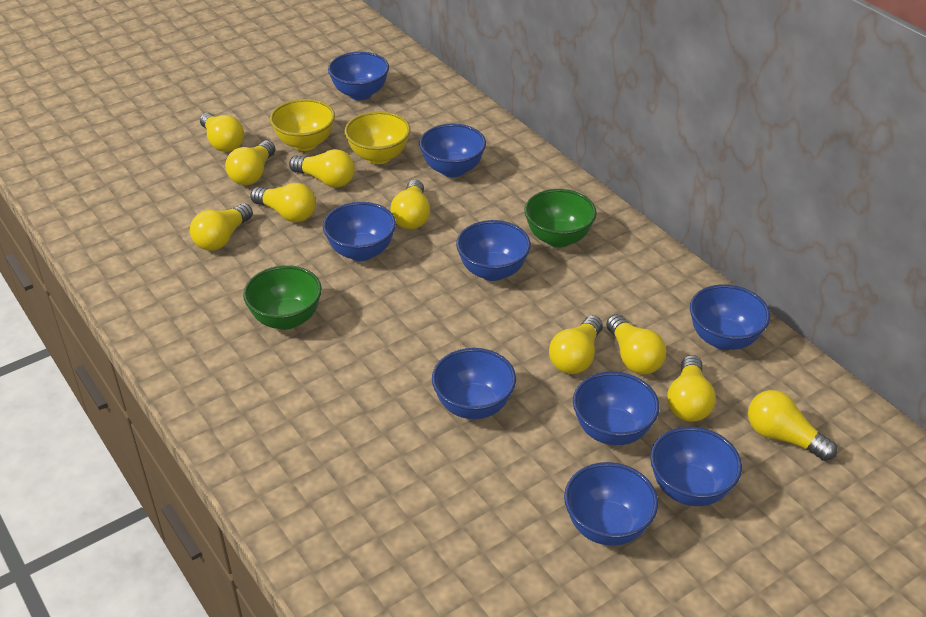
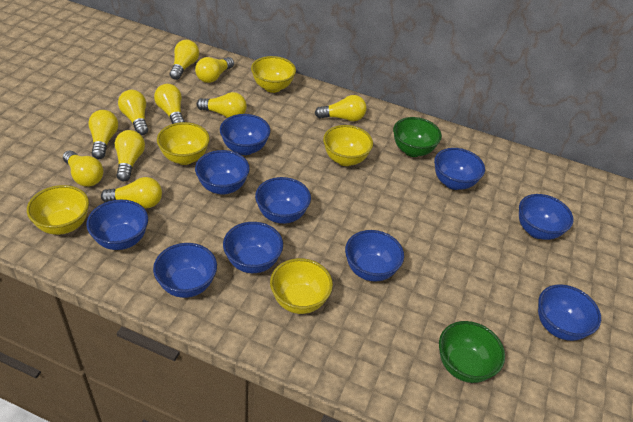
blue bowl: 9 -> 10
yellow bowl: 2 -> 5

